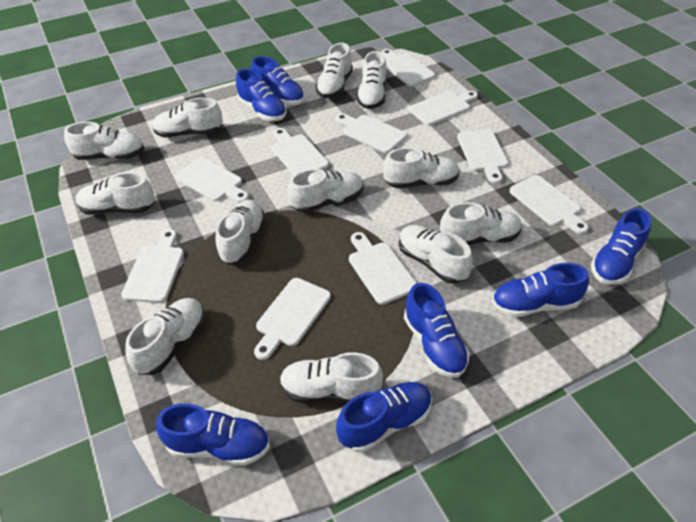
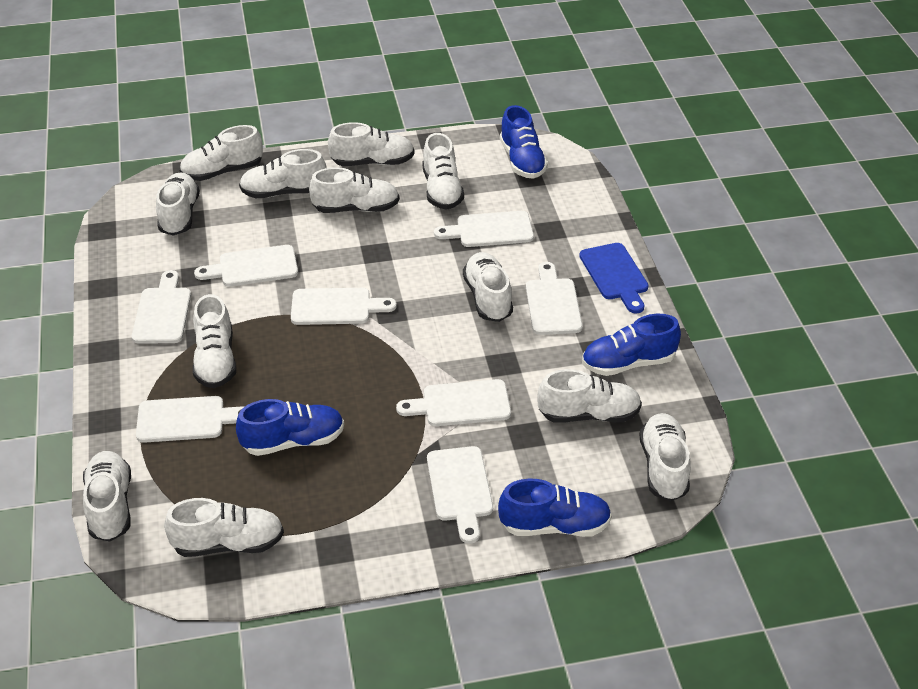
blue cutting board: 0 -> 1
blue shoe: 7 -> 4
white cutting board: 10 -> 8

